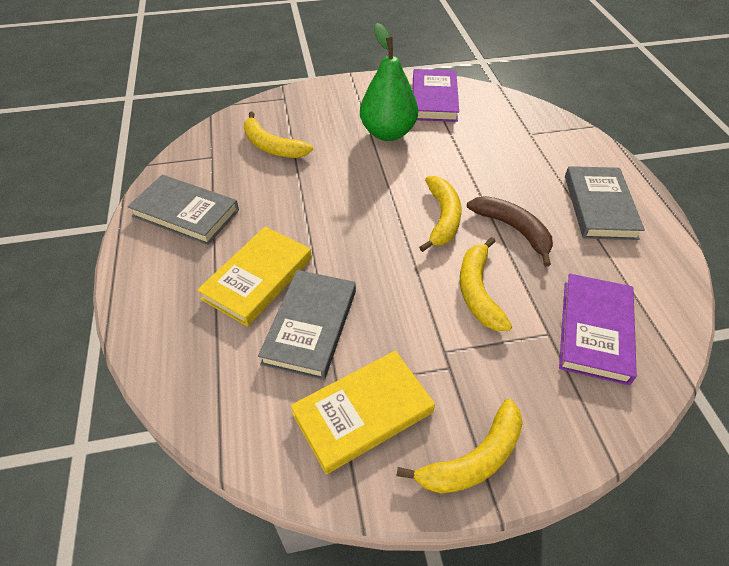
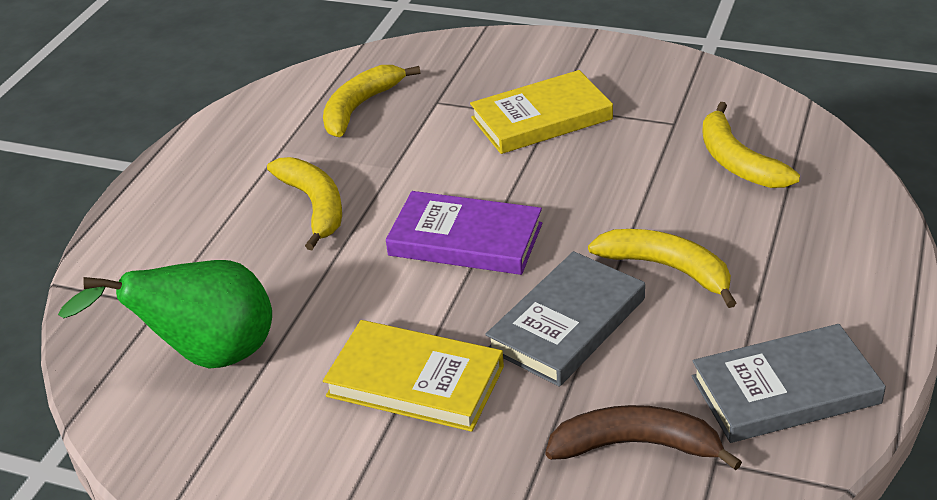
grey book: 3 -> 2
purple book: 2 -> 1

